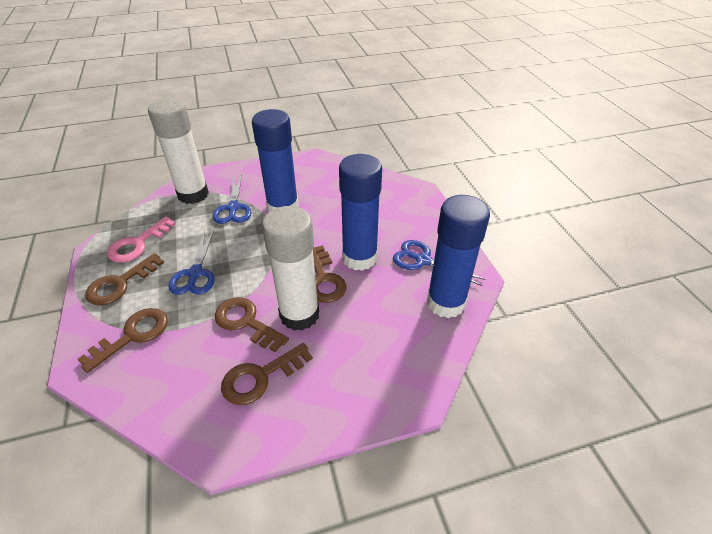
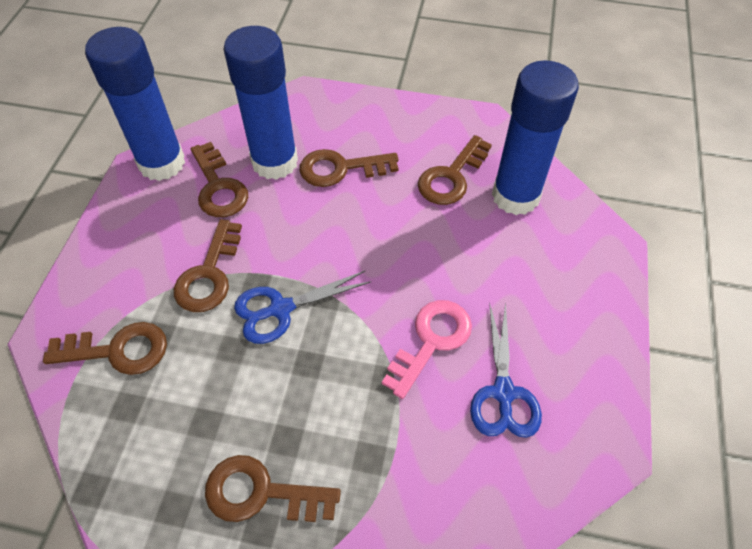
blue scissors: 3 -> 2
brown key: 5 -> 6
white glue stick: 2 -> 0

